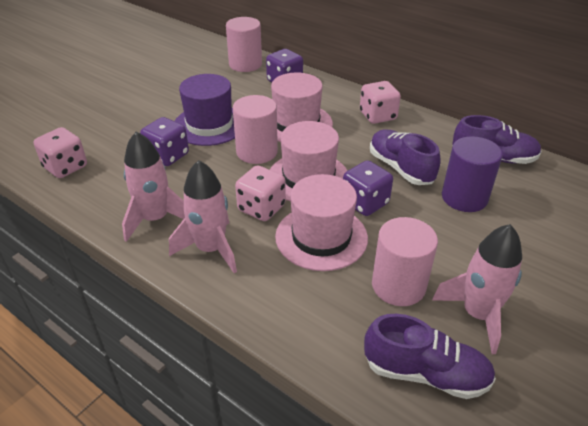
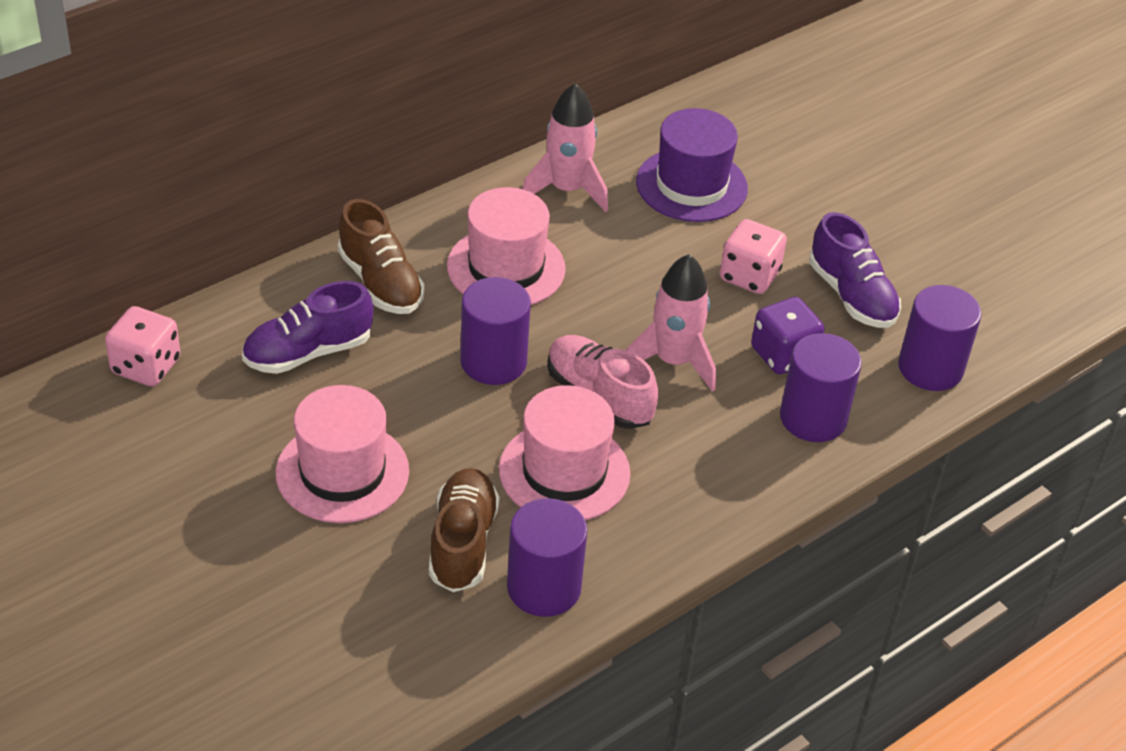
brown shoe: 0 -> 2
pink cylinder: 3 -> 0
pink dice: 3 -> 2
pink rocket: 3 -> 2
pink shoe: 0 -> 1
purple cylinder: 1 -> 4
purple dice: 3 -> 1
purple shoe: 3 -> 2

